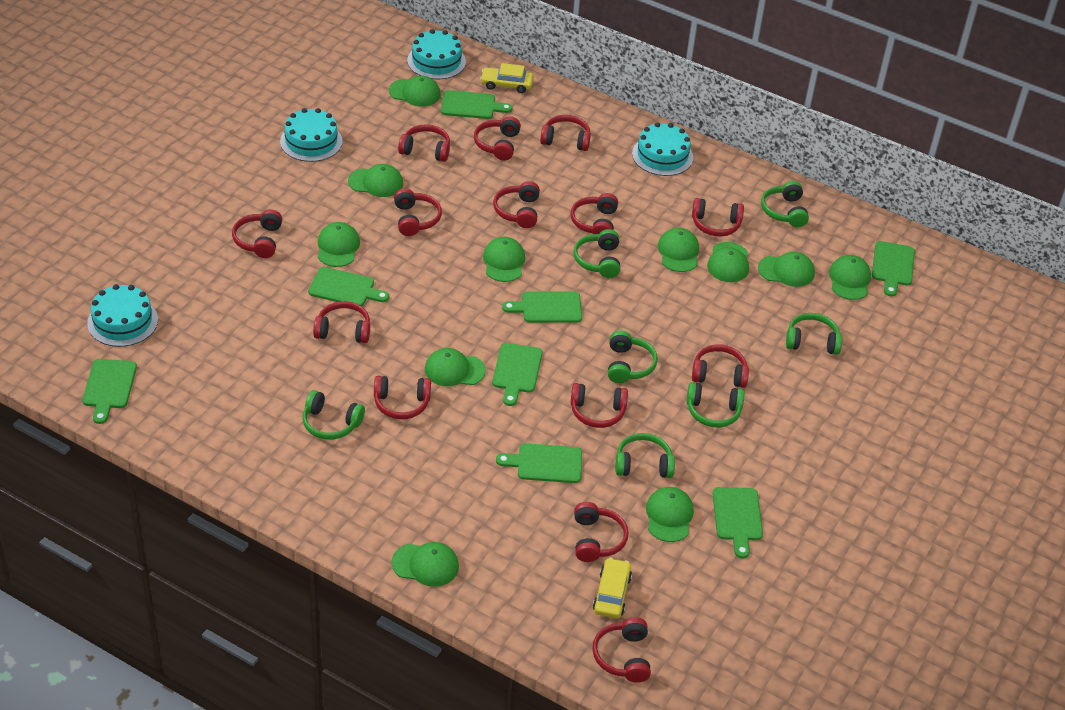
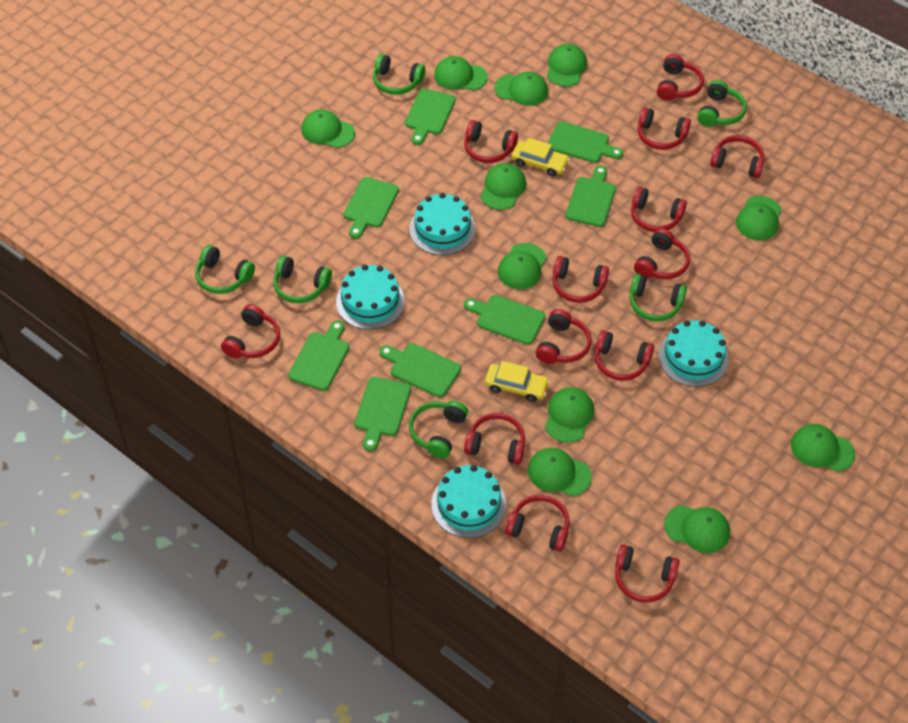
green headphones: 7 -> 6
red headphones: 14 -> 13

